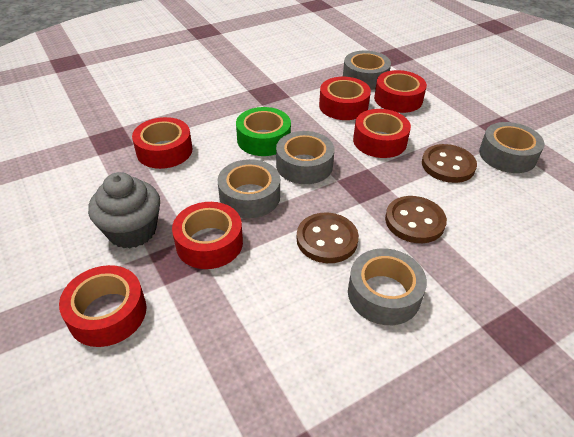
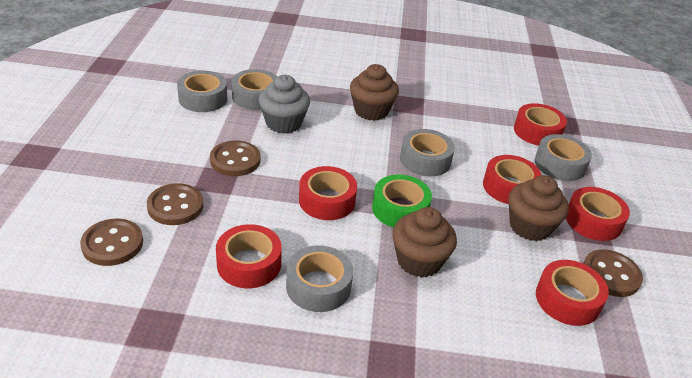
brown button: 3 -> 4
brown cupcake: 0 -> 3

